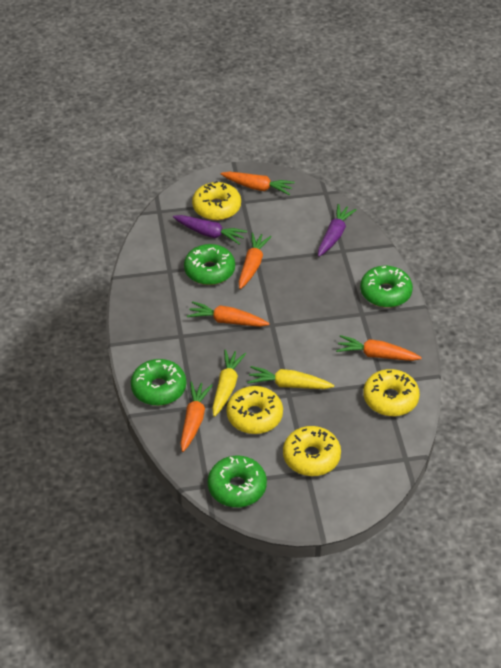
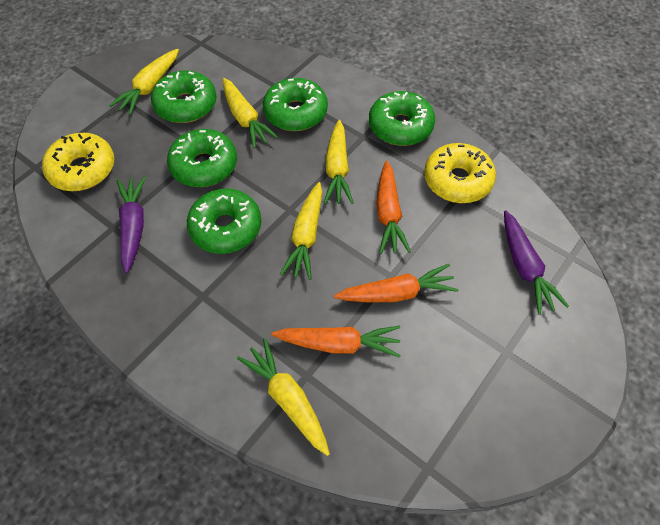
green donut: 4 -> 5
orange carrot: 5 -> 3
yellow carrot: 2 -> 5
yellow donut: 4 -> 2

